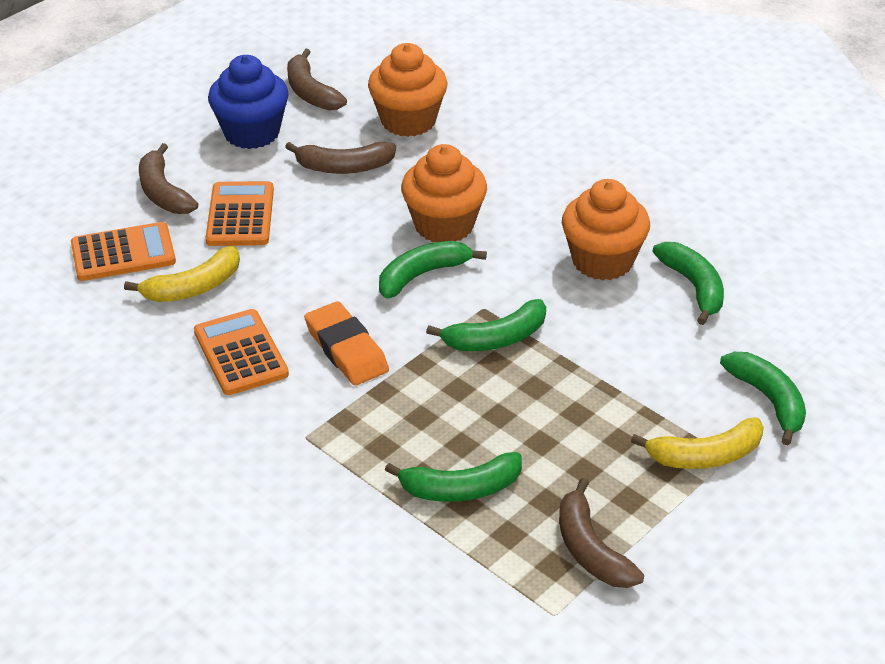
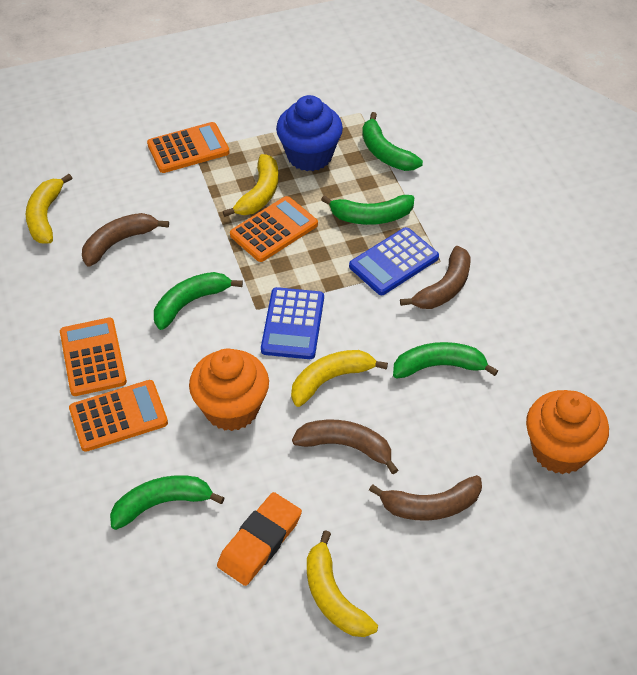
blue calculator: 0 -> 2
orange calculator: 3 -> 4
orange cupcake: 3 -> 2
yellow banana: 2 -> 4

